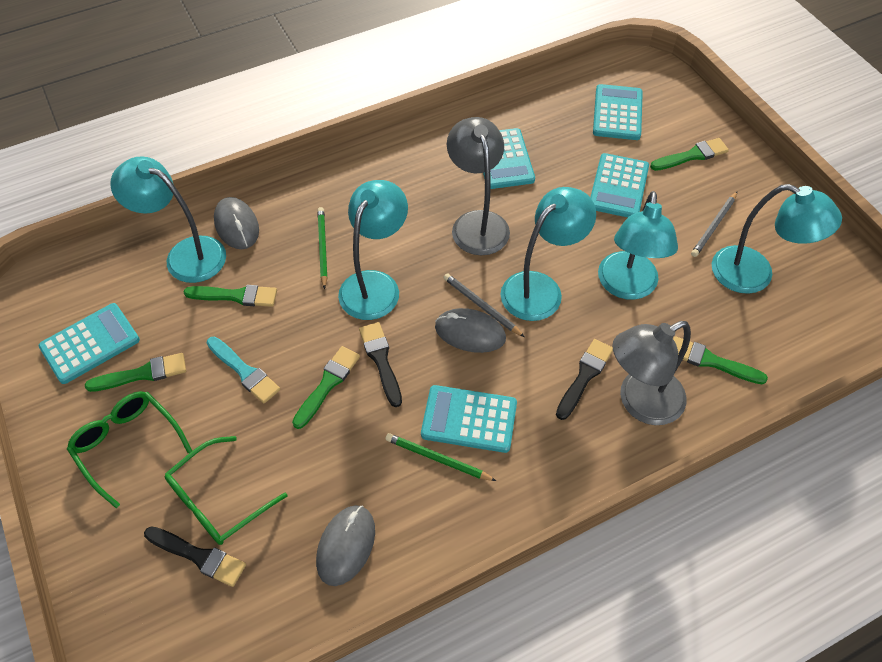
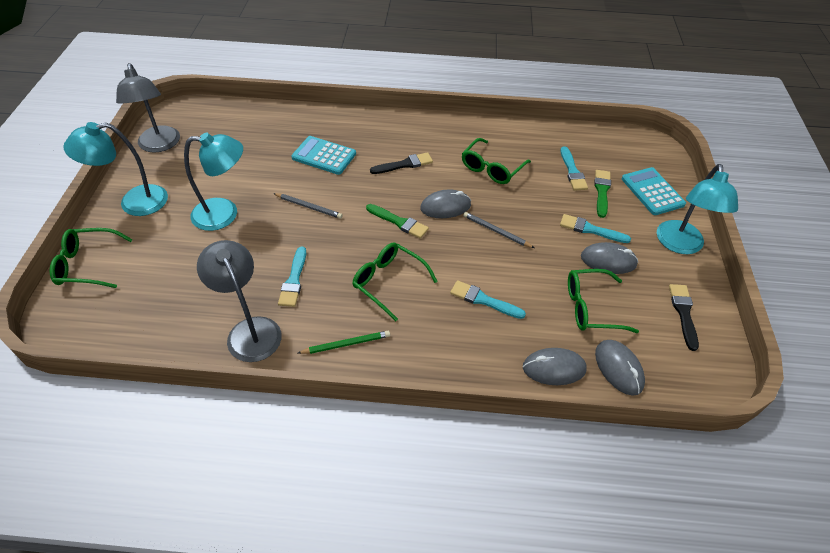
black brush: 3 -> 2
green brush: 5 -> 2
green glasses: 2 -> 4
green pencil: 2 -> 1
grey mouse: 3 -> 4
turquoise brush: 1 -> 4
turquoise calculator: 5 -> 2
turquoise lamp: 5 -> 3

